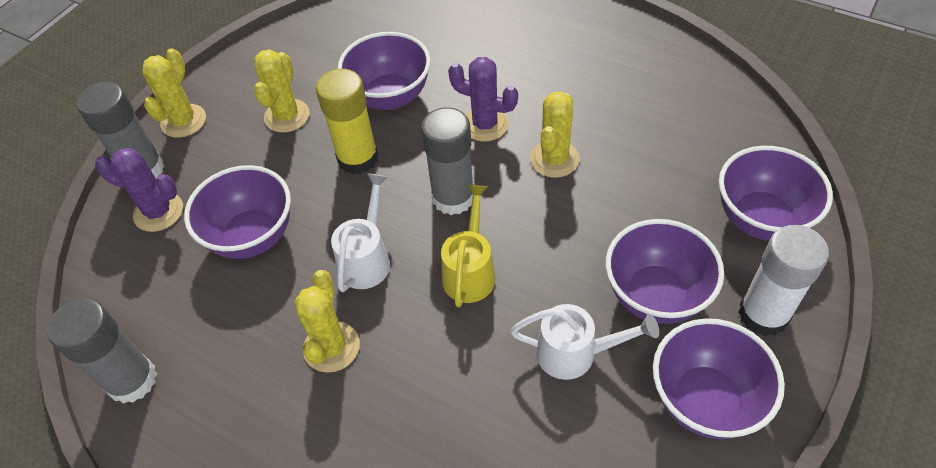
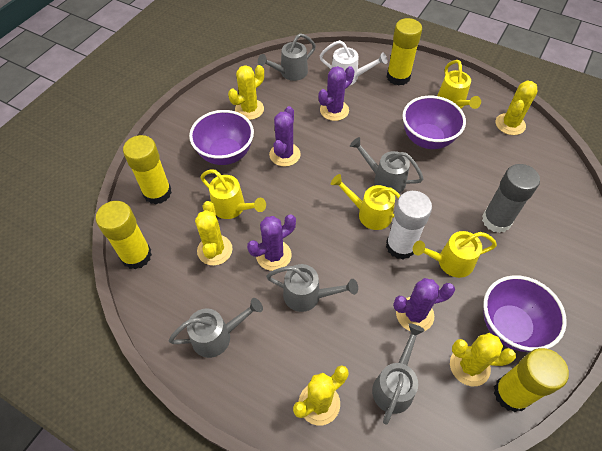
grey glue stick: 3 -> 1
grey watering can: 0 -> 5
purple bowl: 5 -> 3
purple cactus: 2 -> 4
white watering can: 2 -> 1
yellow cactus: 4 -> 5
yellow glue stick: 1 -> 4
yellow watering can: 1 -> 4

